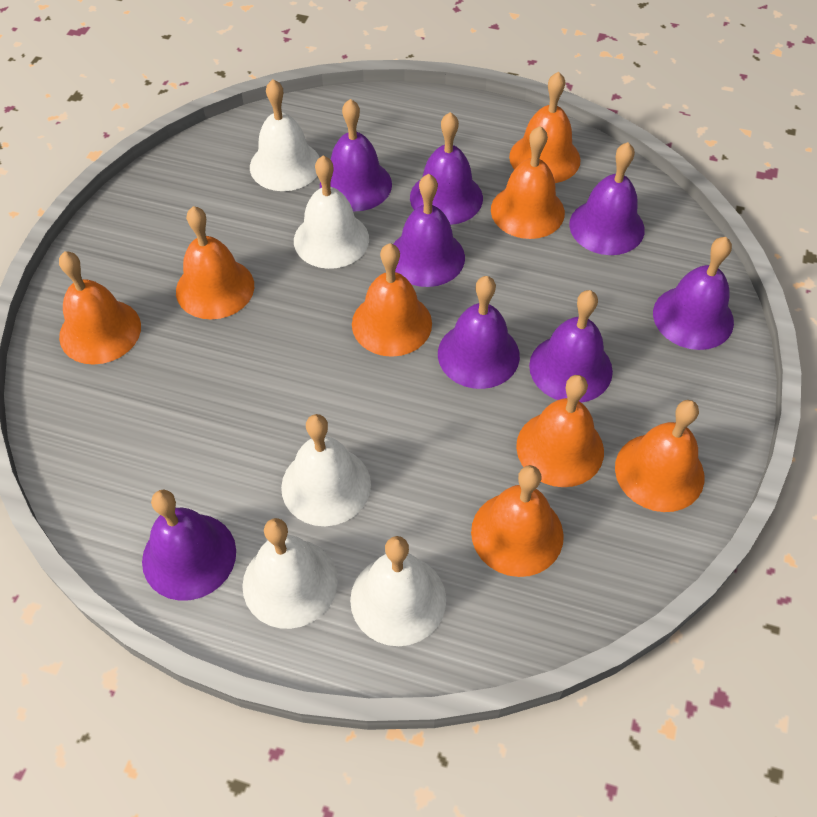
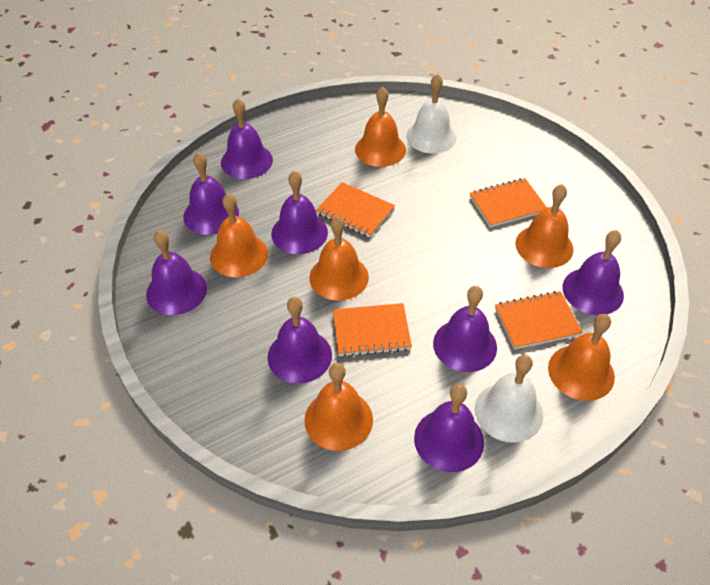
orange bell: 8 -> 6
orange notebook: 0 -> 4
white bell: 5 -> 2

